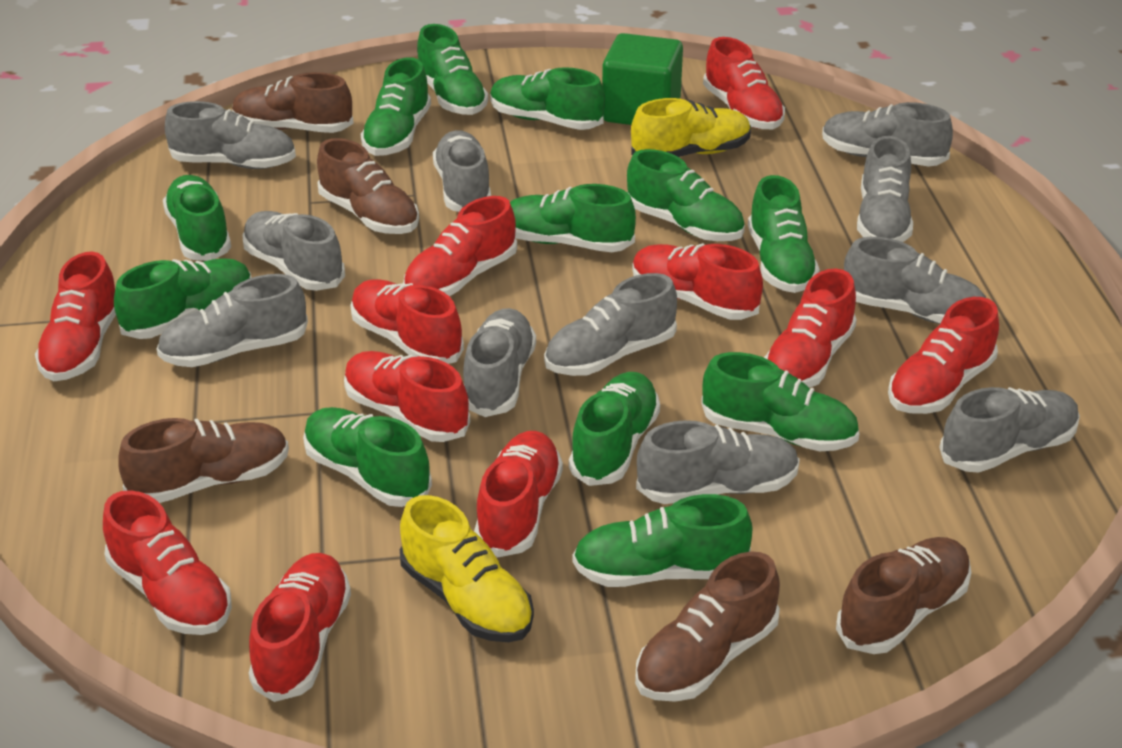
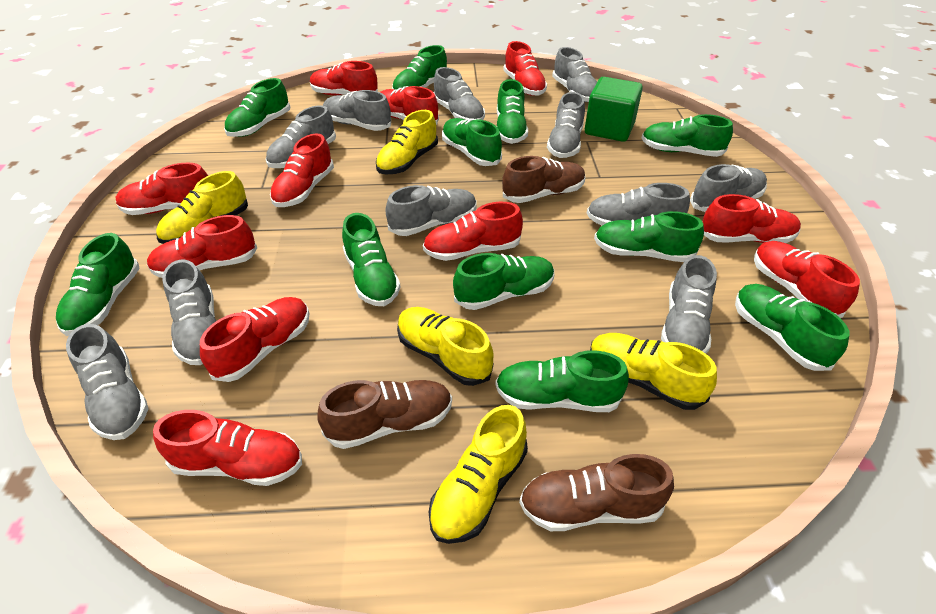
brown shoe: 5 -> 3
green shoe: 12 -> 11
yellow shoe: 2 -> 5

